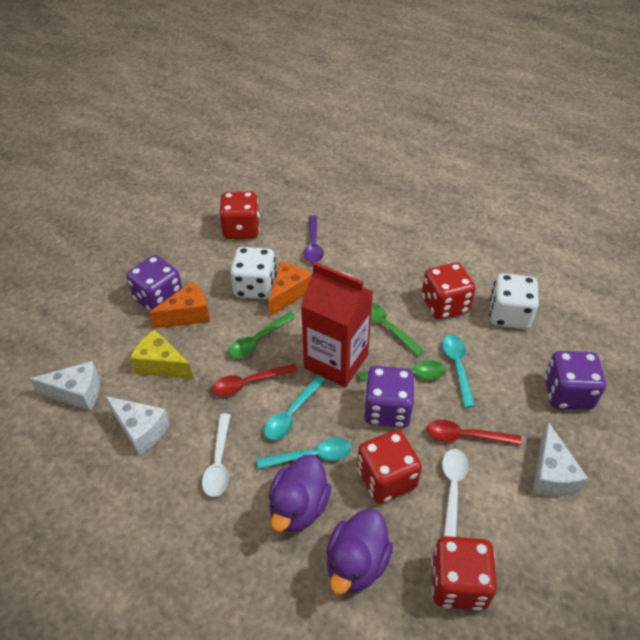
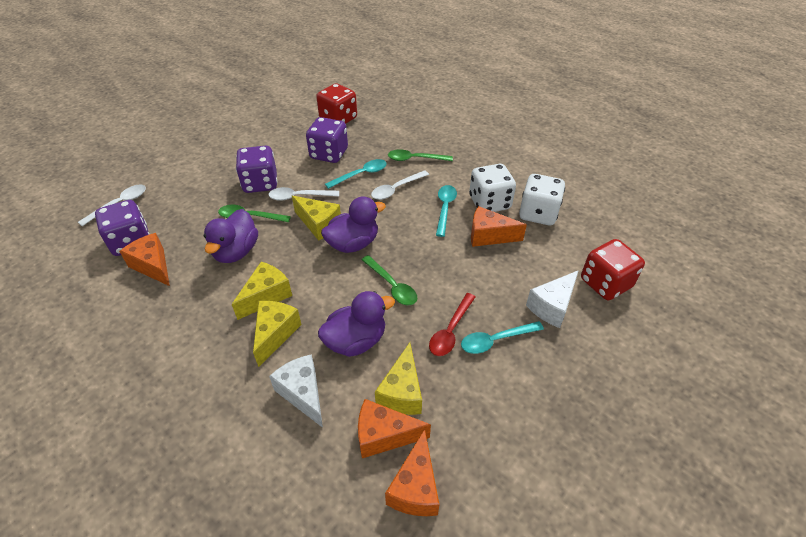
orange cheese: 2 -> 4
purple duck: 2 -> 3
purple spoon: 1 -> 0
red carton: 1 -> 0
red dice: 4 -> 2
red spoon: 2 -> 1
white cheese: 3 -> 2
white spoon: 2 -> 3
yellow cheese: 1 -> 4

